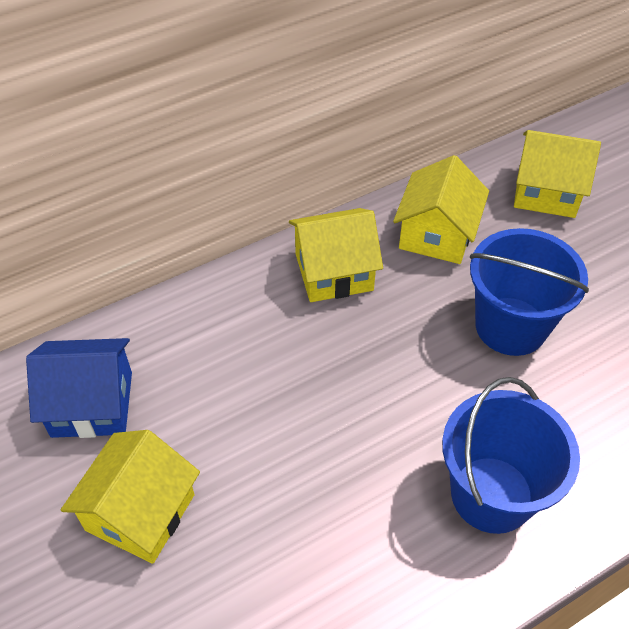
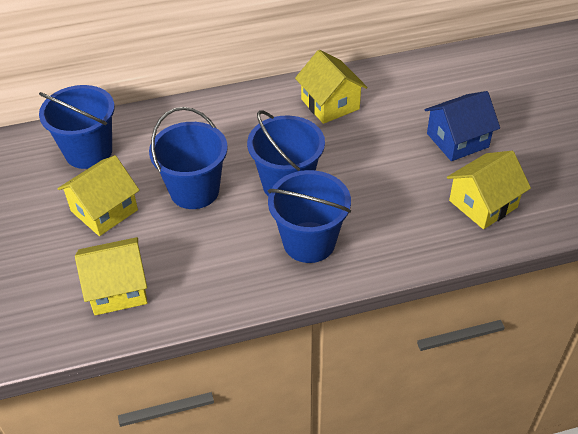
blue bucket: 2 -> 4

